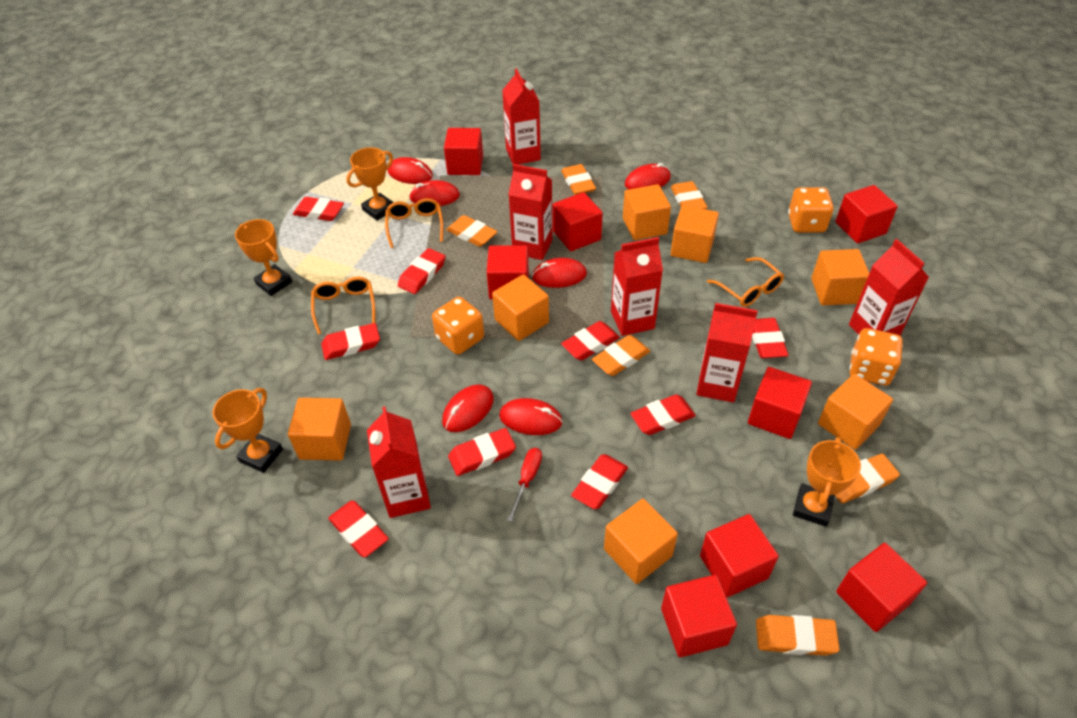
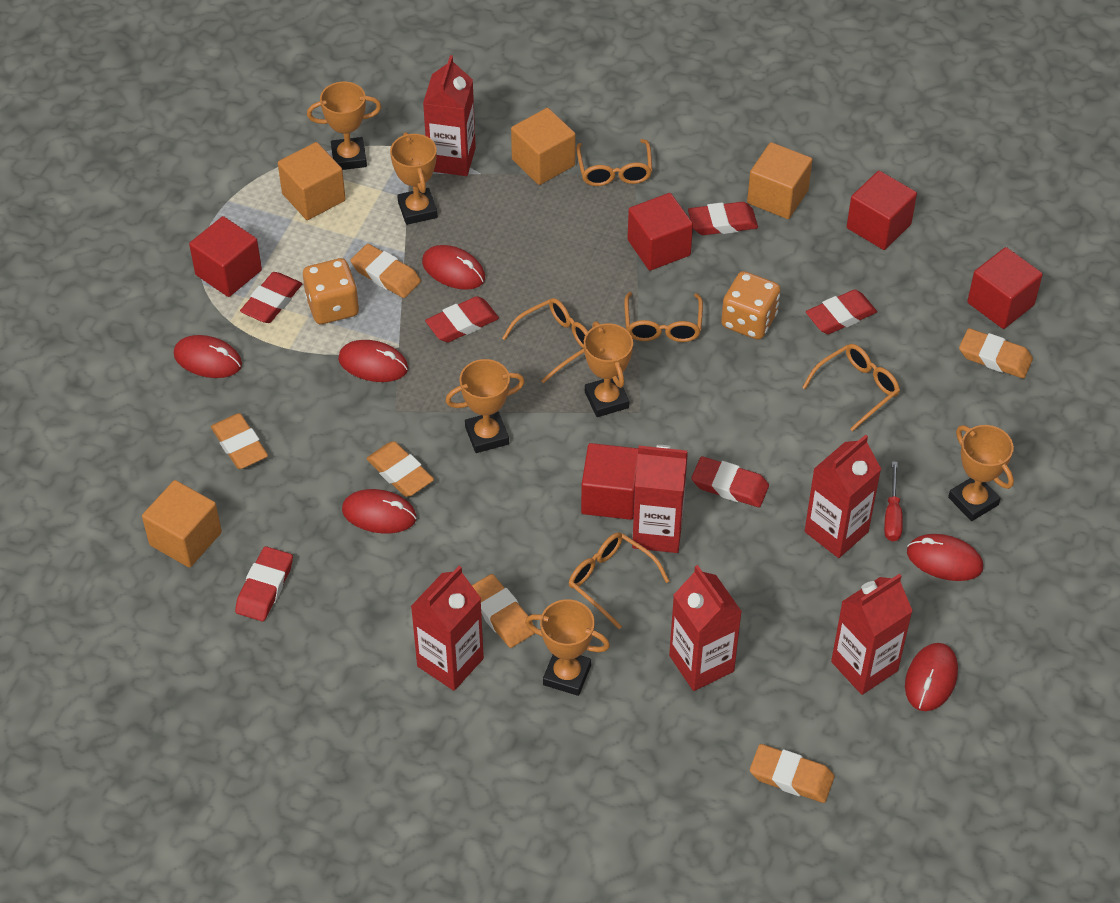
orange cube: 7 -> 4
orange dice: 3 -> 2
orange glasses: 3 -> 5
orange trophy: 4 -> 6
red cube: 8 -> 5
red eraser: 9 -> 6

